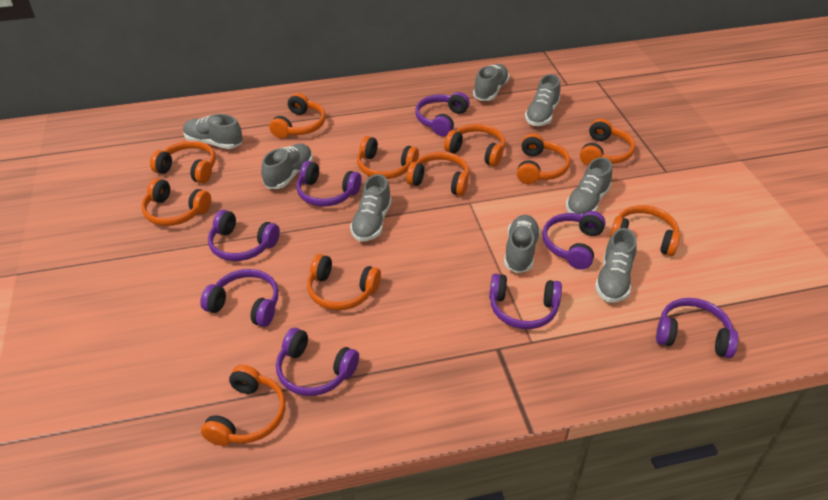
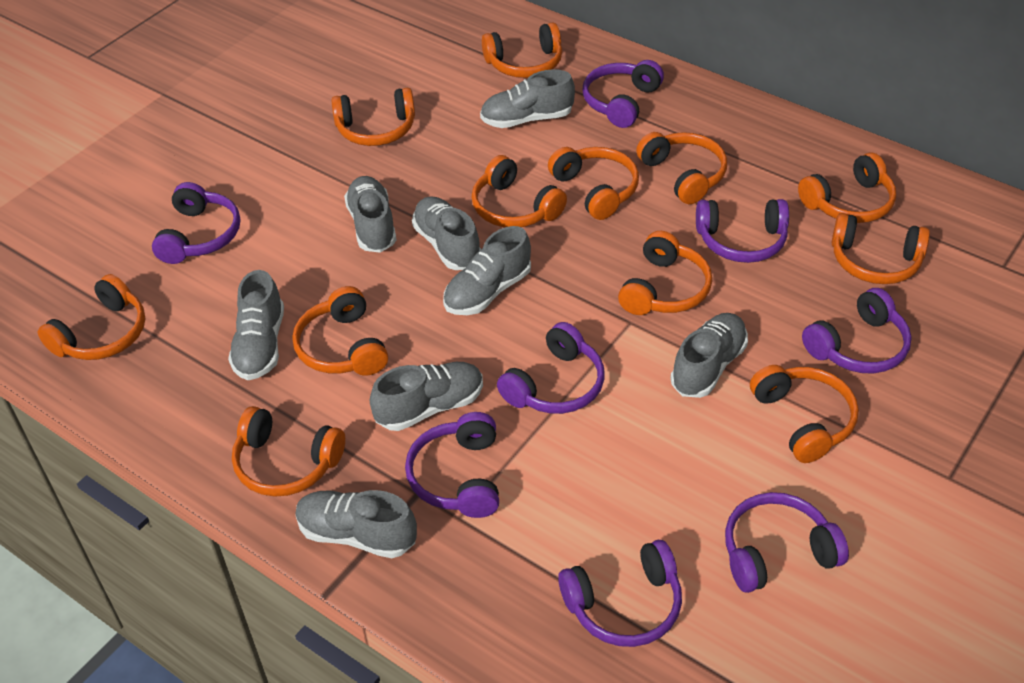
orange headphones: 11 -> 12

